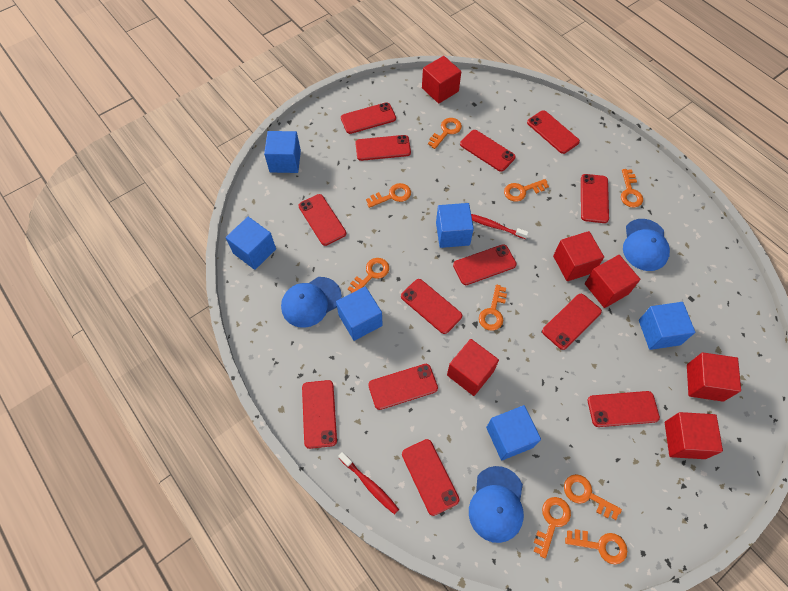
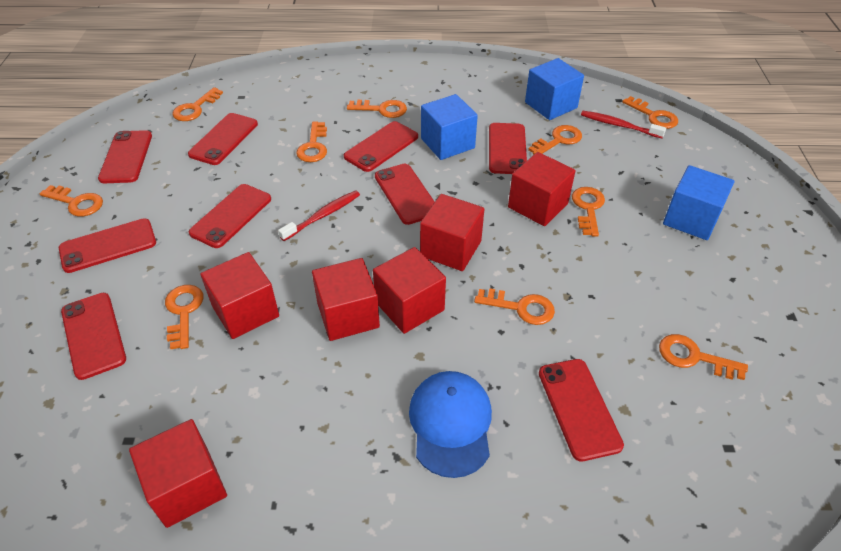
blue cap: 3 -> 1
blue cube: 6 -> 3
orange key: 9 -> 10
red phone: 13 -> 9

